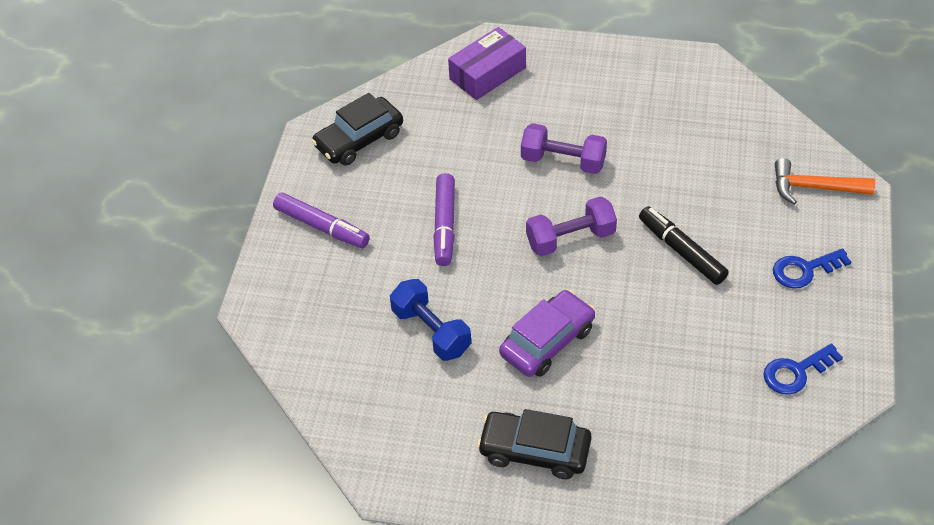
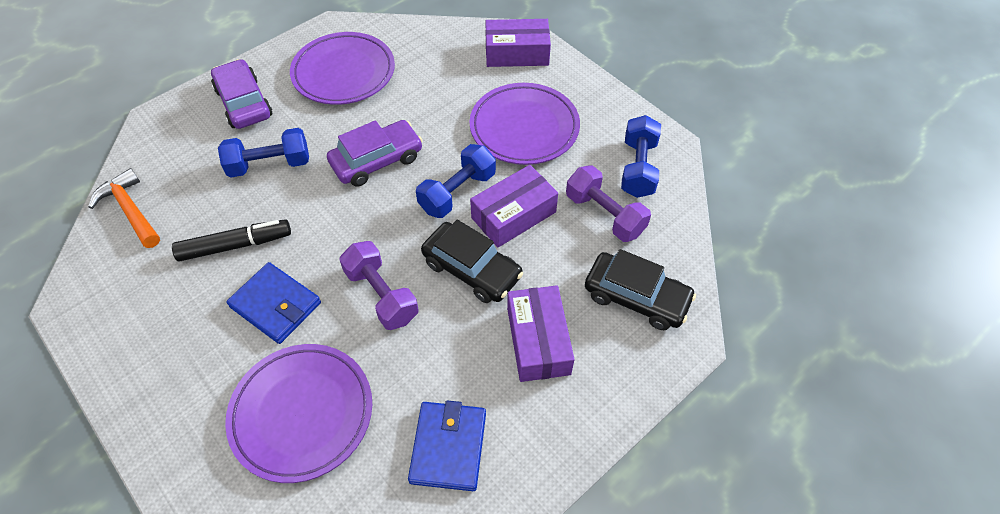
blue dumbbell: 1 -> 3
blue key: 2 -> 0
blue wallet: 0 -> 2
purple box: 1 -> 3
purple car: 1 -> 2
purple marker: 2 -> 0
purple plate: 0 -> 3

